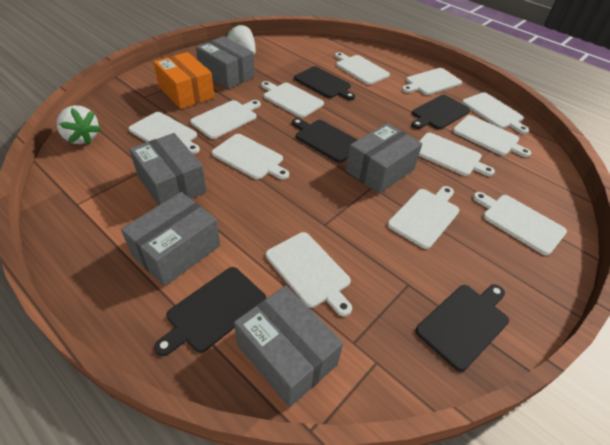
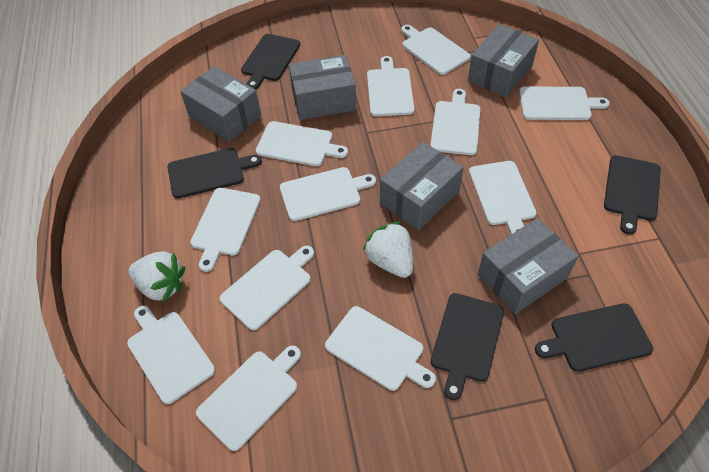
orange box: 1 -> 0

